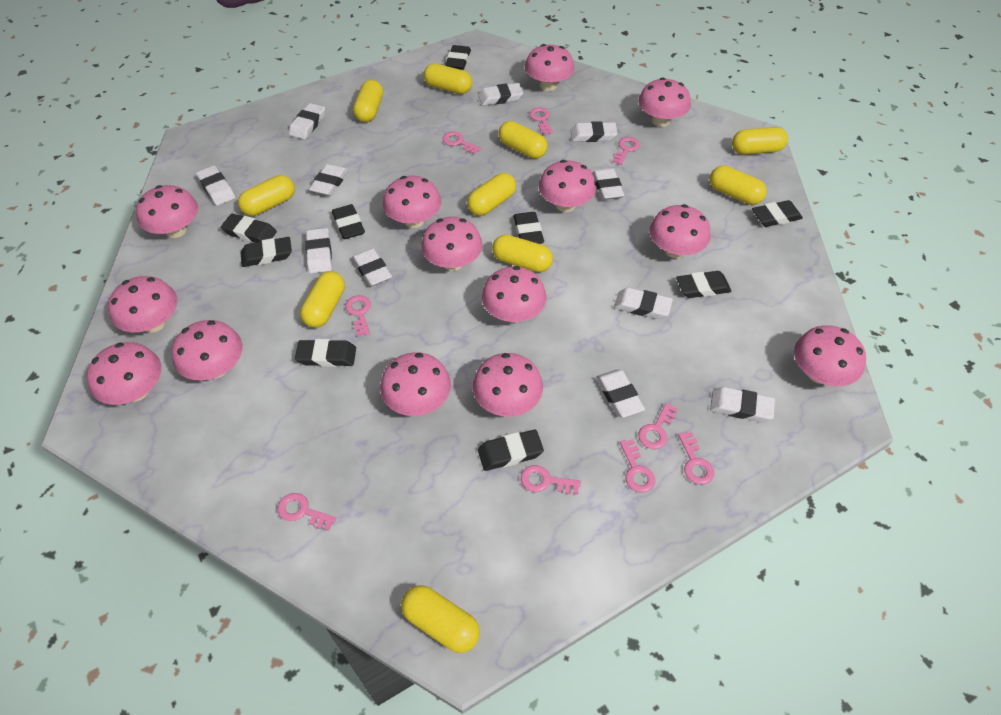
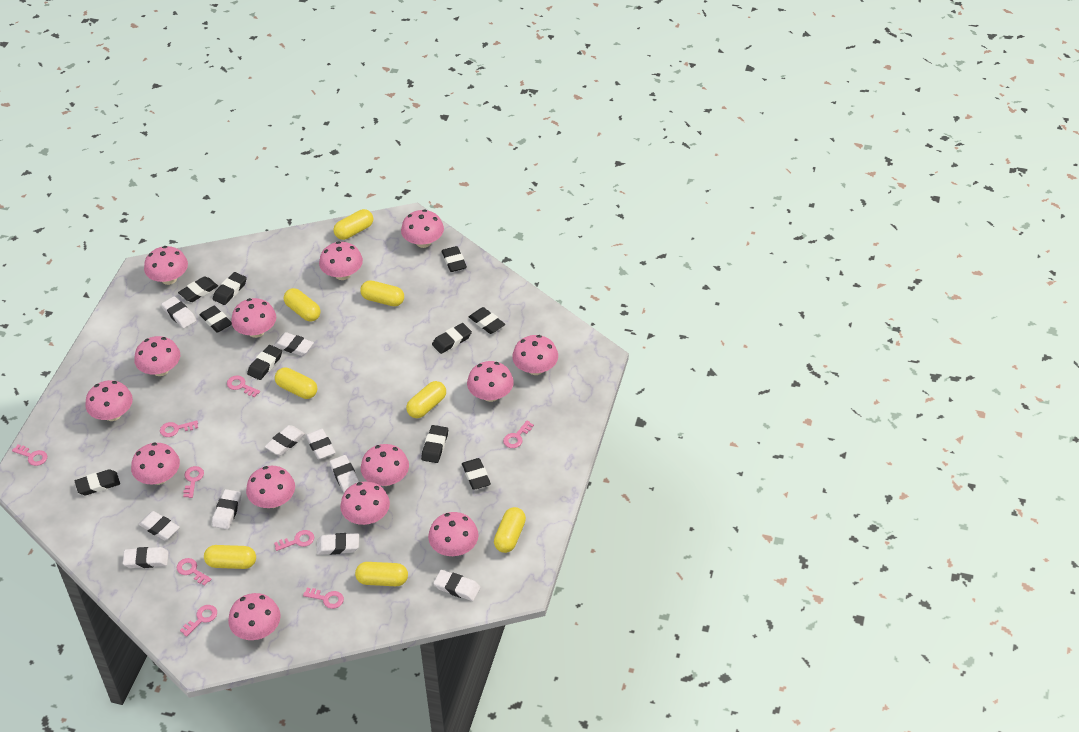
black eraser: 9 -> 10
white eraser: 11 -> 10
yellow capsule: 10 -> 8

